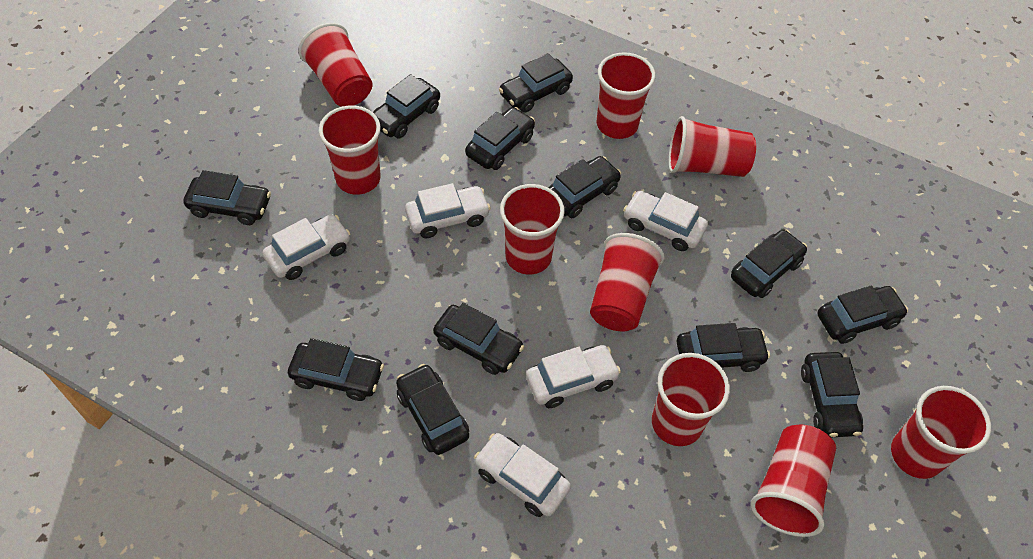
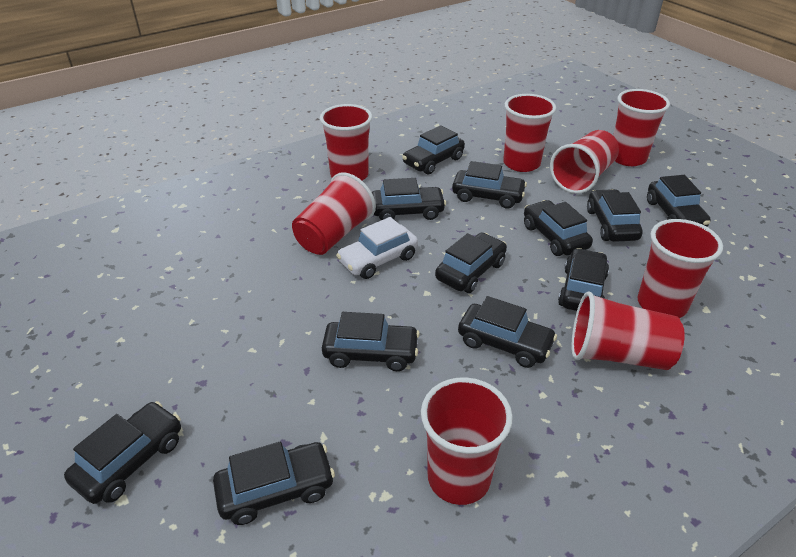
red cup: 9 -> 8
white car: 5 -> 1

